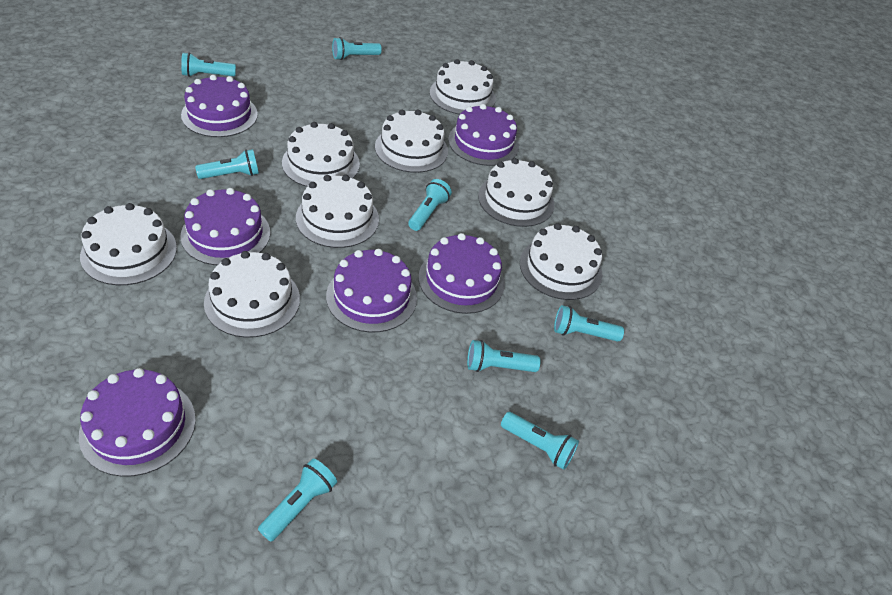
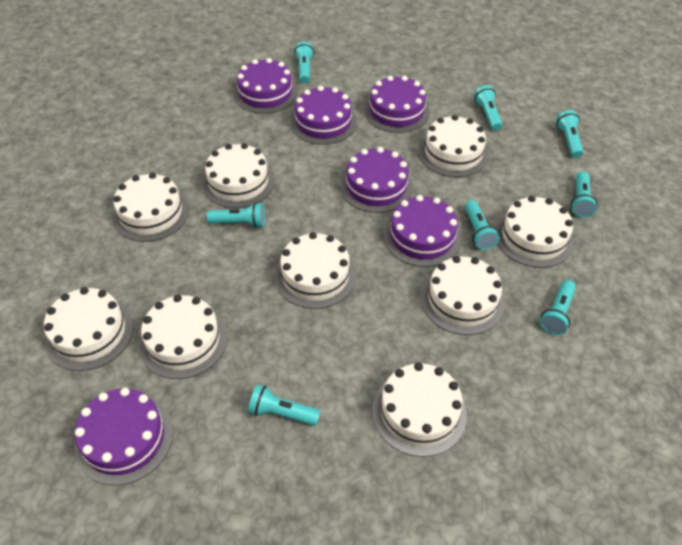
white cake: 8 -> 9

